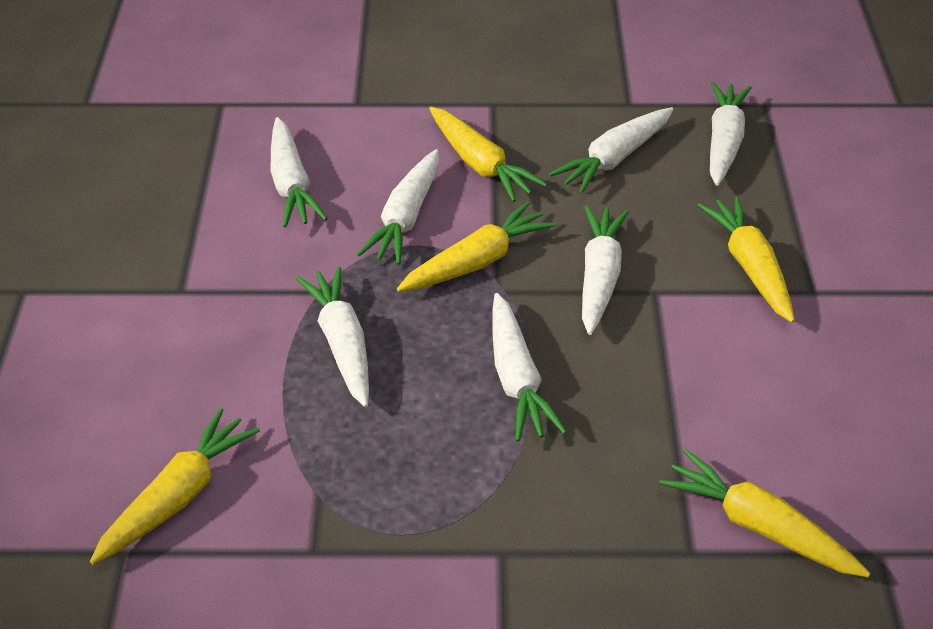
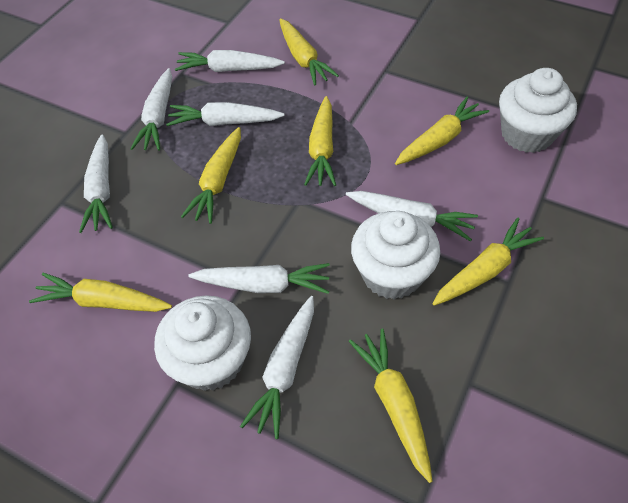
white cupcake: 0 -> 3
yellow carrot: 5 -> 7

